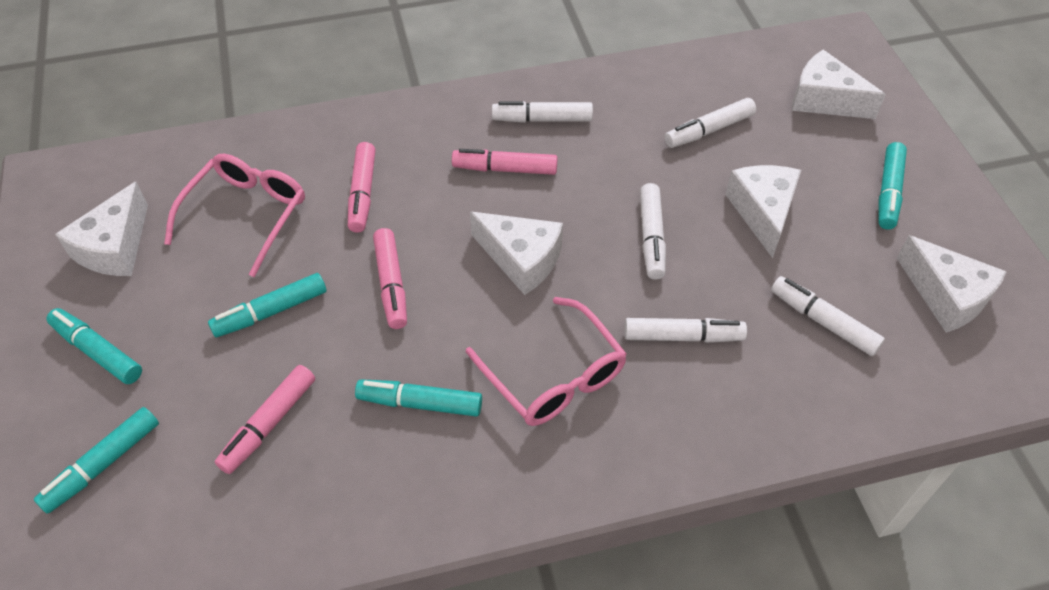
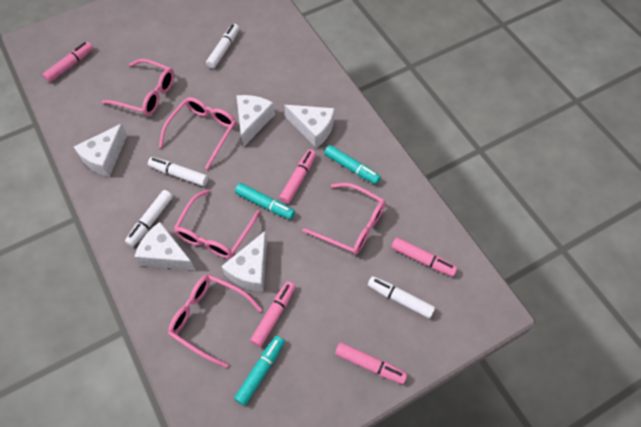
pink glasses: 2 -> 5
pink marker: 4 -> 5
turquoise marker: 5 -> 3
white marker: 5 -> 4

